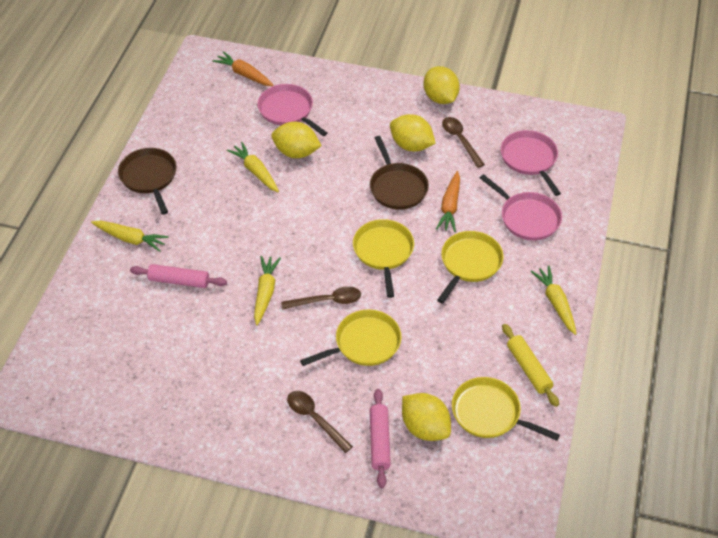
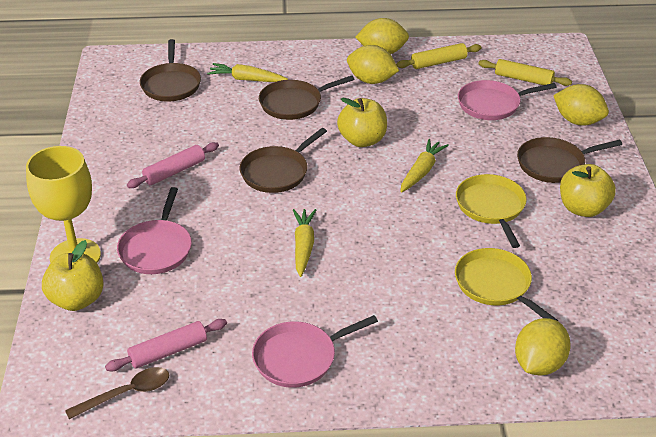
brown pan: 2 -> 4
brown spoon: 3 -> 1
orange carrot: 2 -> 0
yellow apple: 0 -> 3
yellow carrot: 4 -> 3
yellow goblet: 0 -> 1
yellow pan: 4 -> 2
yellow rolling pin: 1 -> 2

